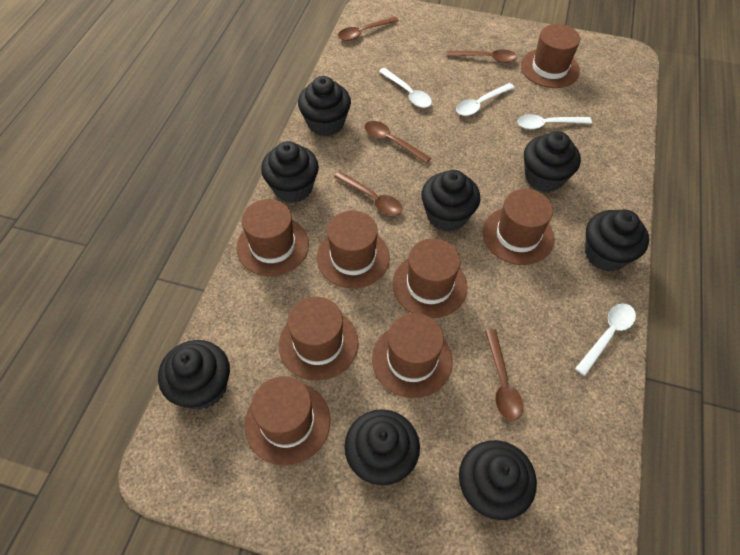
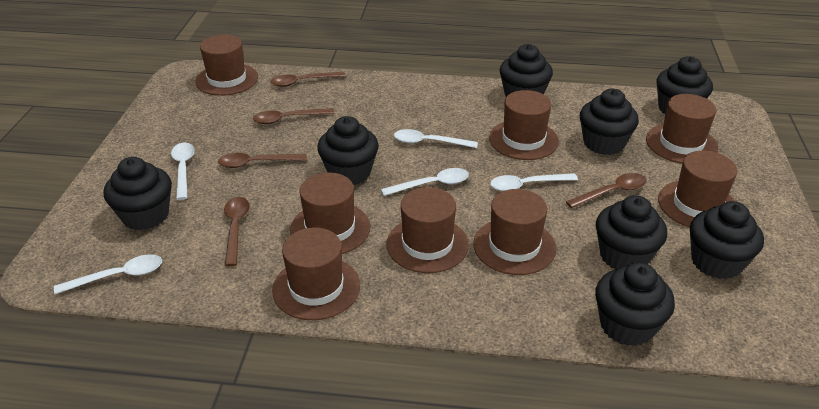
white spoon: 4 -> 5

